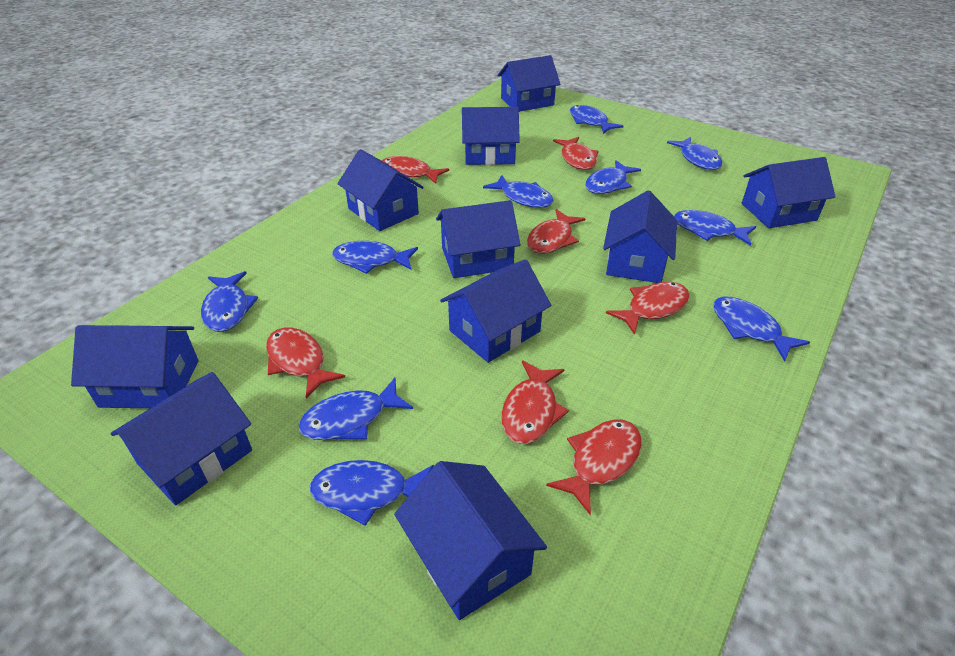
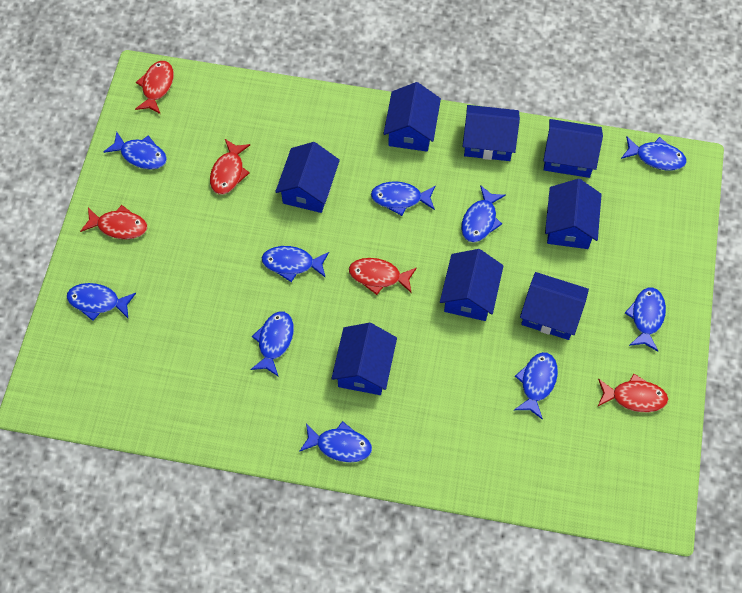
blue house: 10 -> 8
red fish: 7 -> 5

